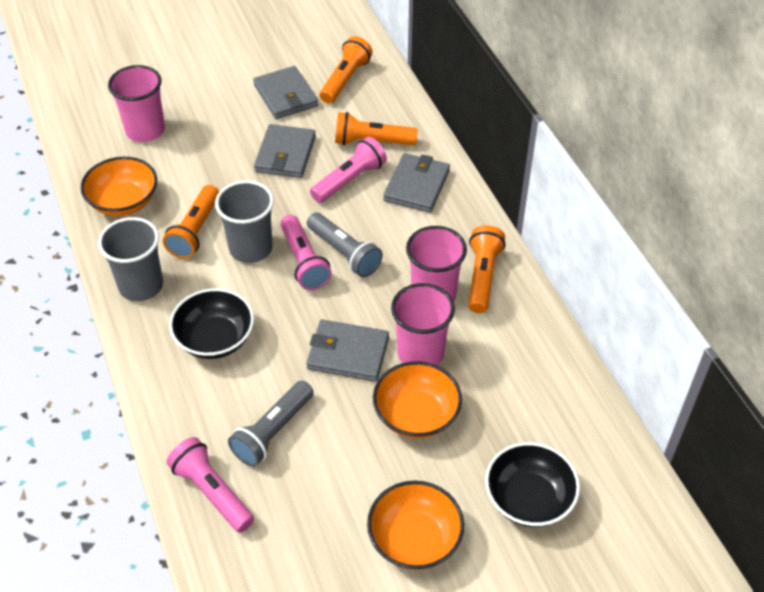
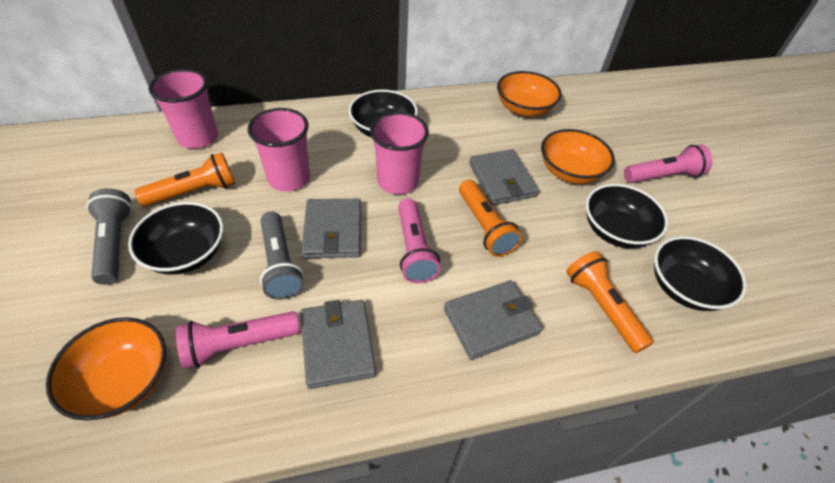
black bowl: 2 -> 4
grey cup: 2 -> 0
orange flashlight: 4 -> 3

